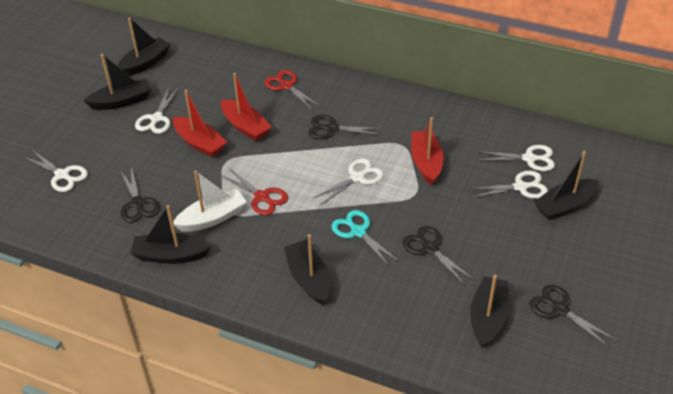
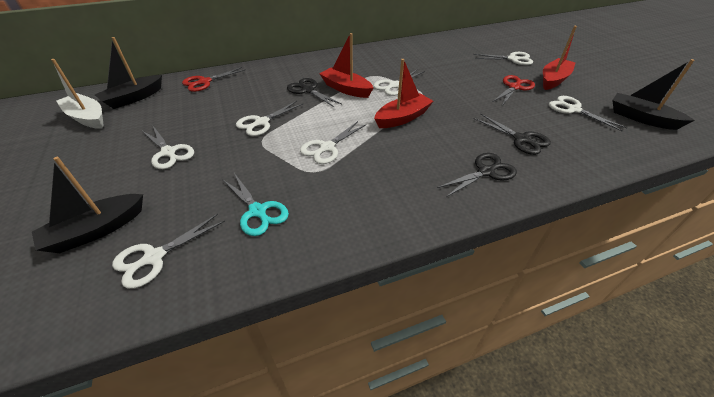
black boat: 6 -> 3
black scissors: 4 -> 3
white scissors: 5 -> 7

